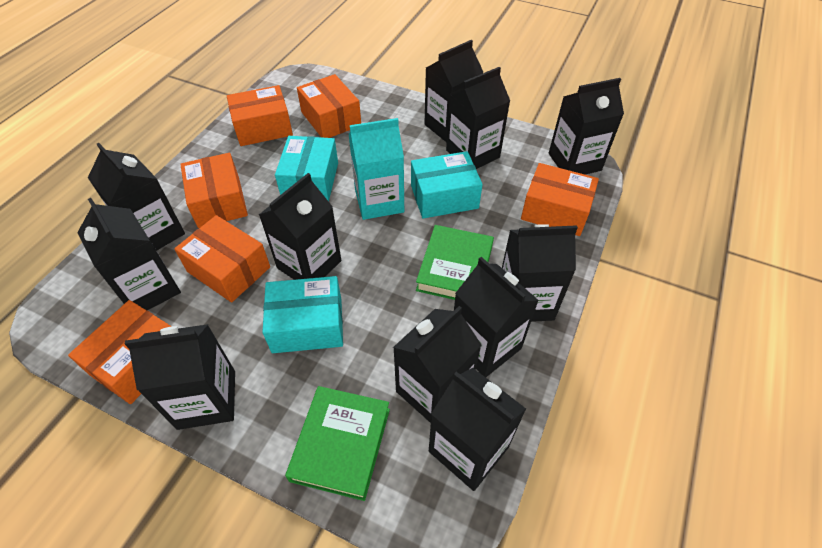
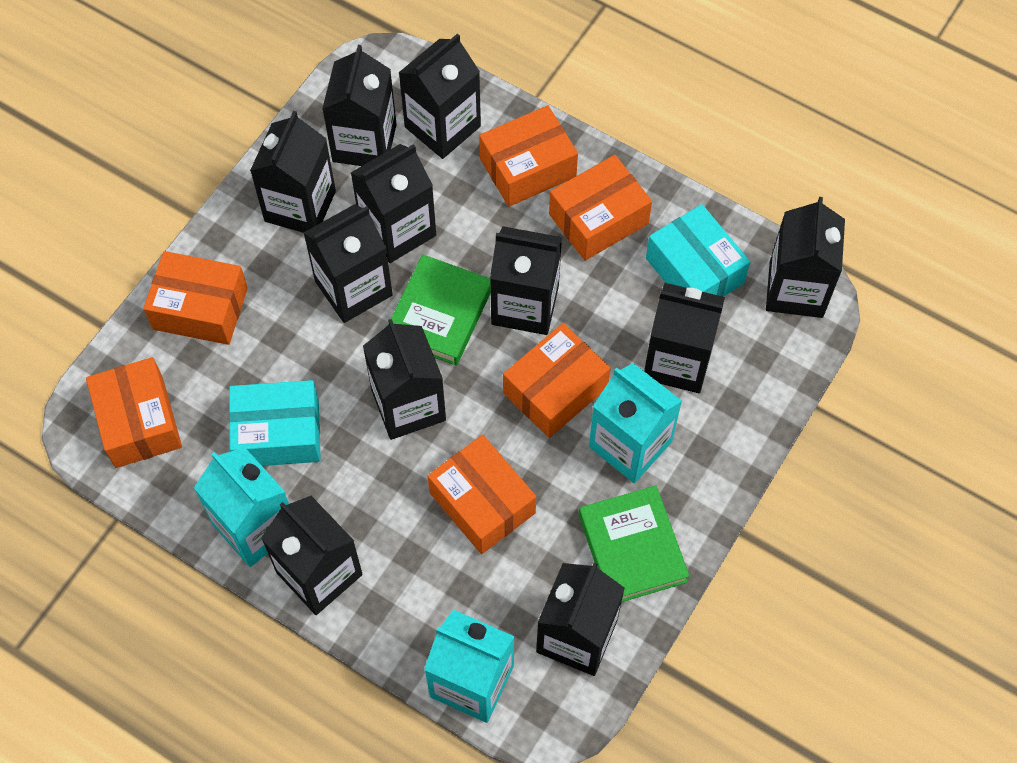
turquoise box: 3 -> 2
turquoise carton: 1 -> 3

